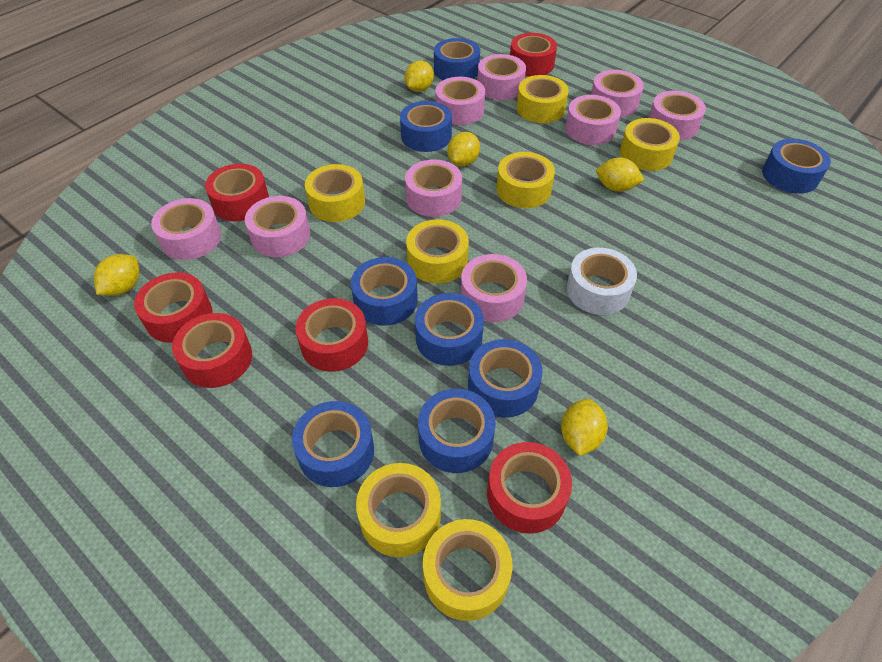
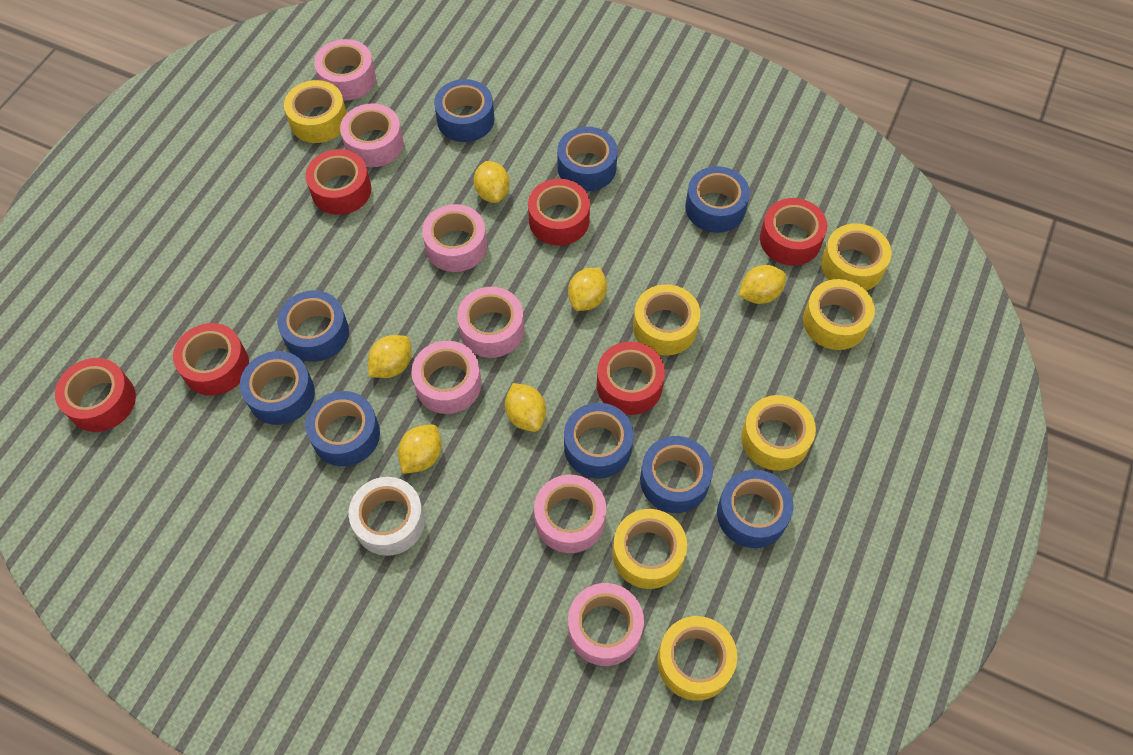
blue tape: 8 -> 9
pink tape: 9 -> 7
yellow lemon: 5 -> 6

